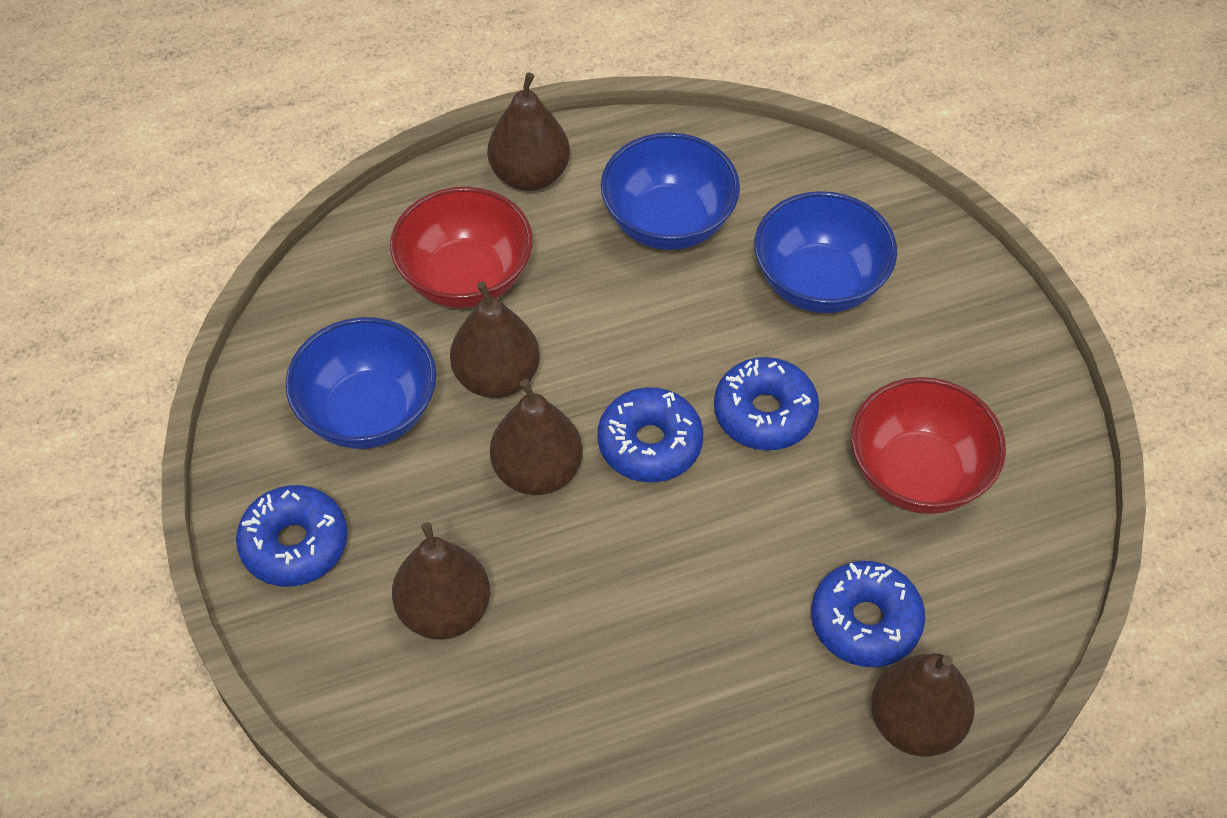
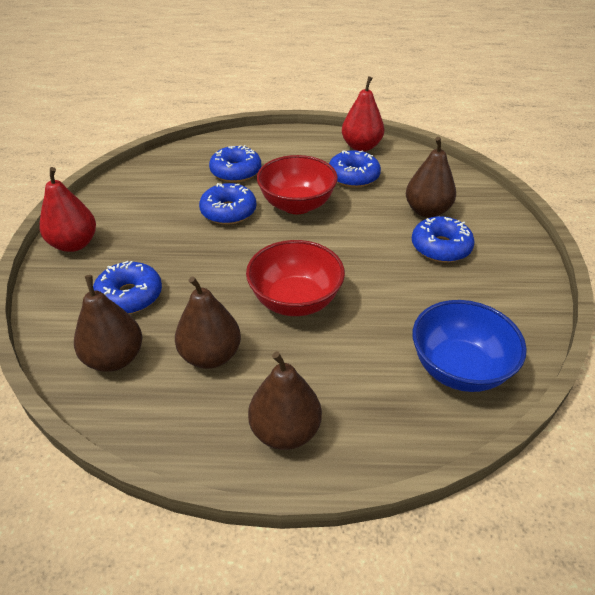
blue bowl: 3 -> 1
blue donut: 4 -> 5
brown pear: 5 -> 4
red pear: 0 -> 2

